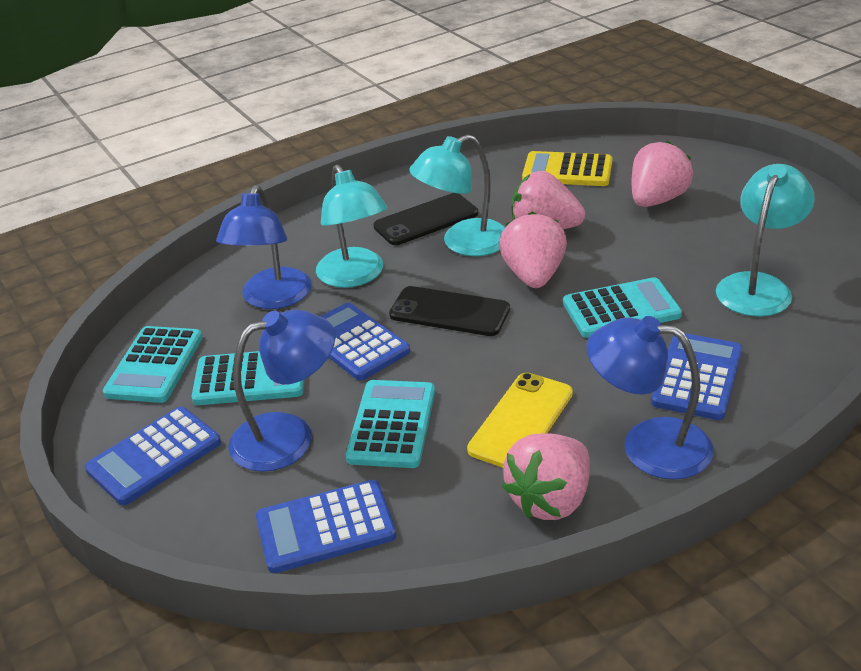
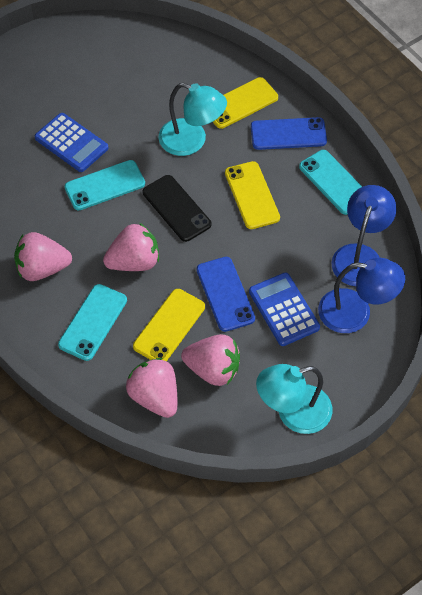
black phone: 2 -> 1
blue calculator: 4 -> 2
blue lamp: 3 -> 2
blue phone: 0 -> 2
turquoise calculator: 4 -> 0
turquoise lamp: 3 -> 2
turquoise phone: 0 -> 3
yellow calculator: 1 -> 0
yellow phone: 1 -> 3

